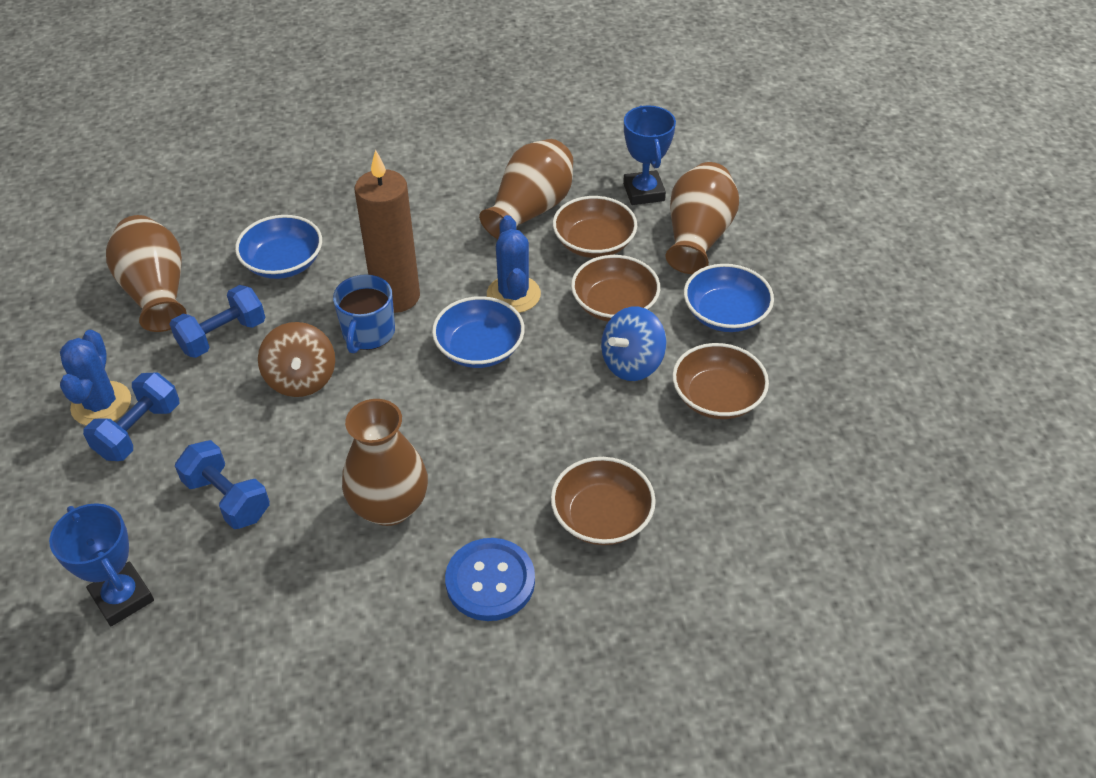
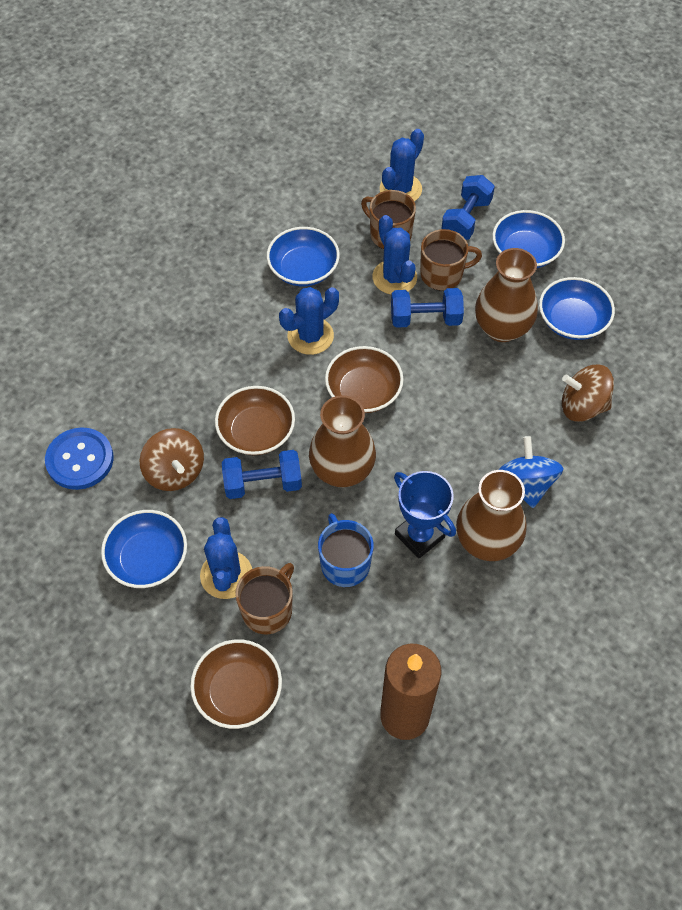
blue bowl: 3 -> 4
blue cactus: 2 -> 4
blue trophy: 2 -> 1
brown bowl: 4 -> 3
brown mug: 0 -> 3
brown spinning top: 1 -> 2
brown vase: 4 -> 3

